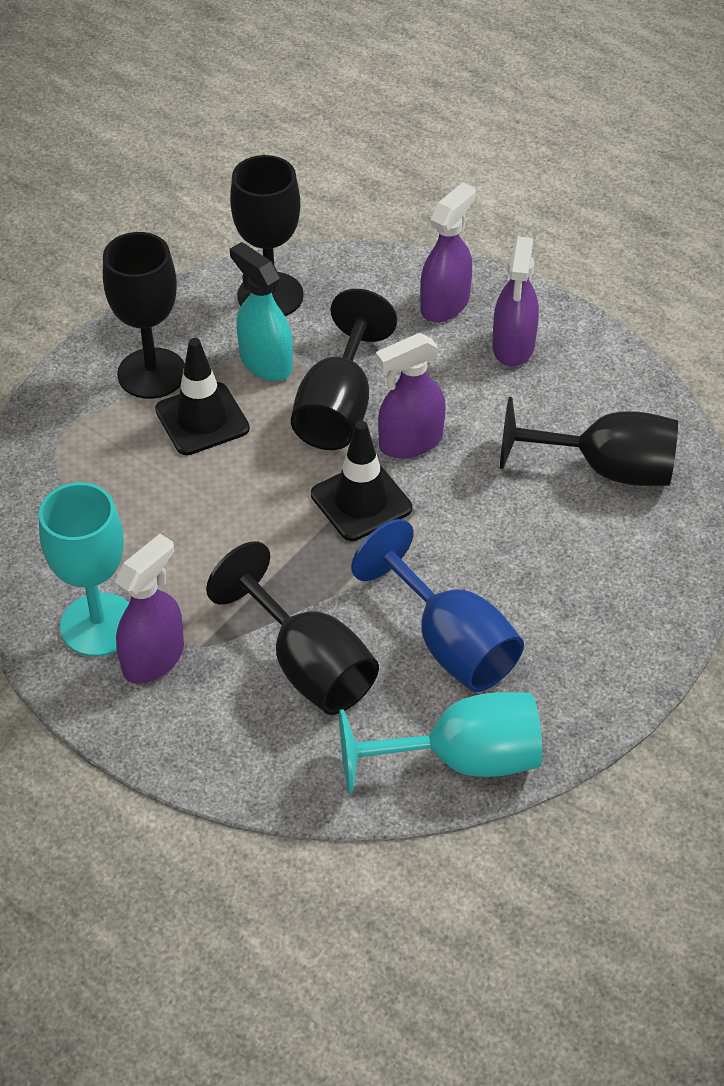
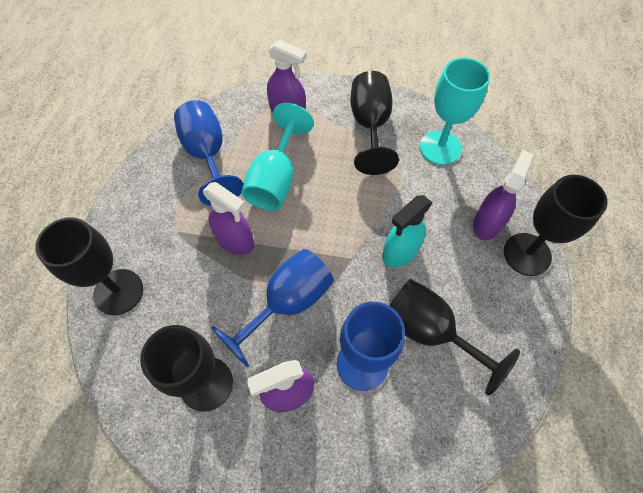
black traffic cone: 2 -> 0
blue goblet: 1 -> 3

